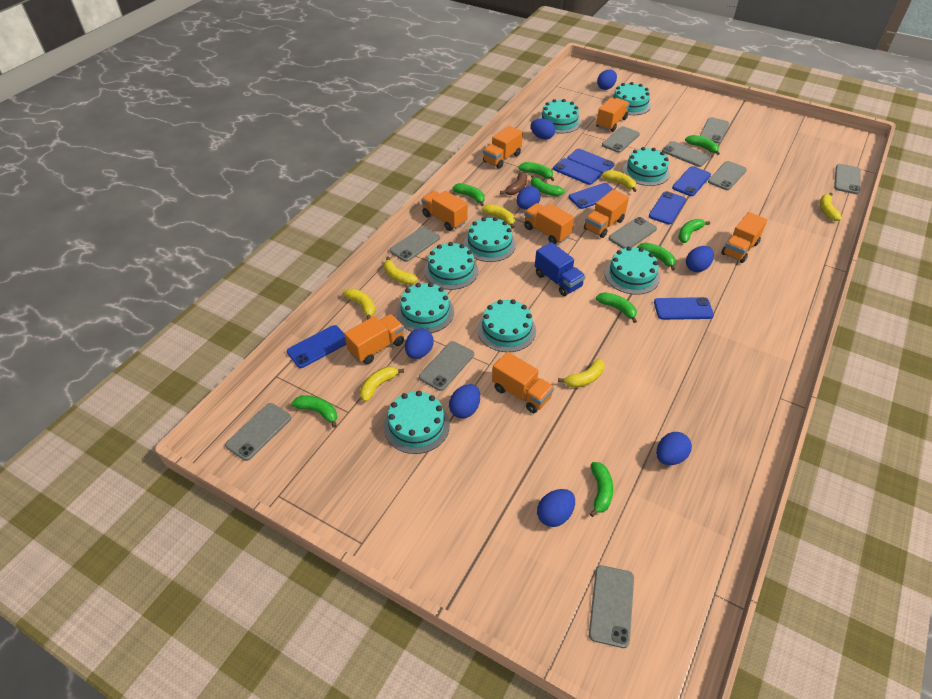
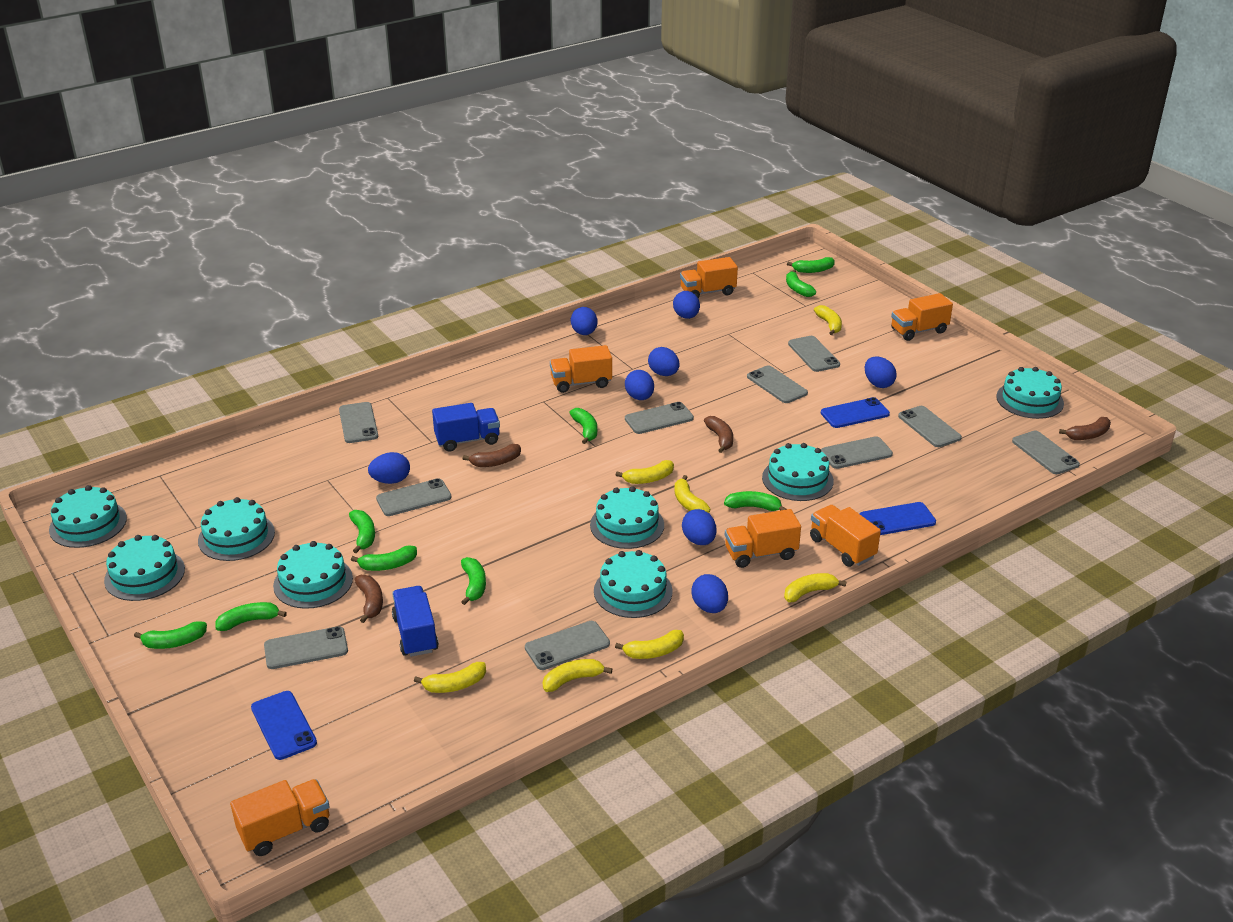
blue phone: 7 -> 3
blue truck: 1 -> 2
brown banana: 1 -> 4
orange truck: 8 -> 6
turquoise cake: 9 -> 8

